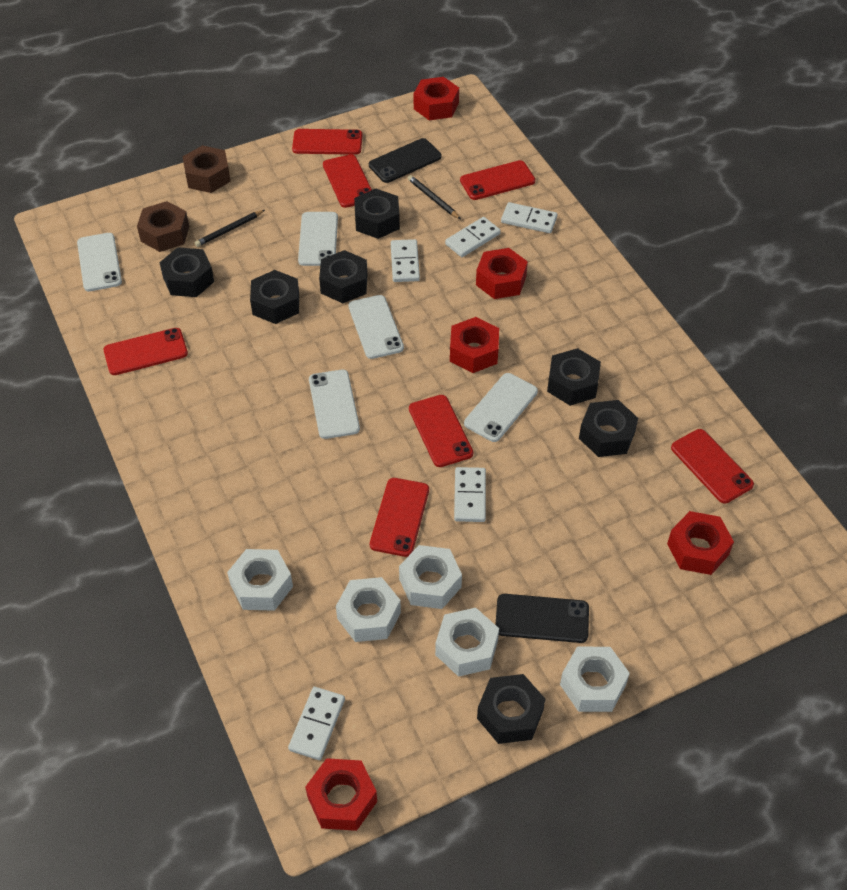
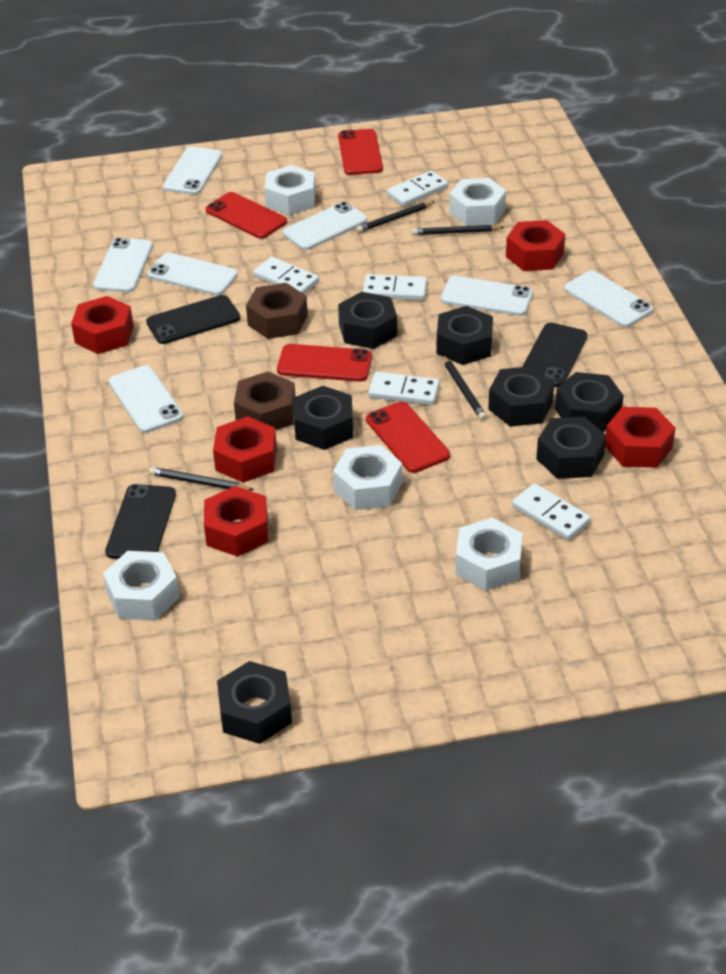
black pencil: 2 -> 4
black phone: 2 -> 3
red phone: 7 -> 4
white phone: 5 -> 7

